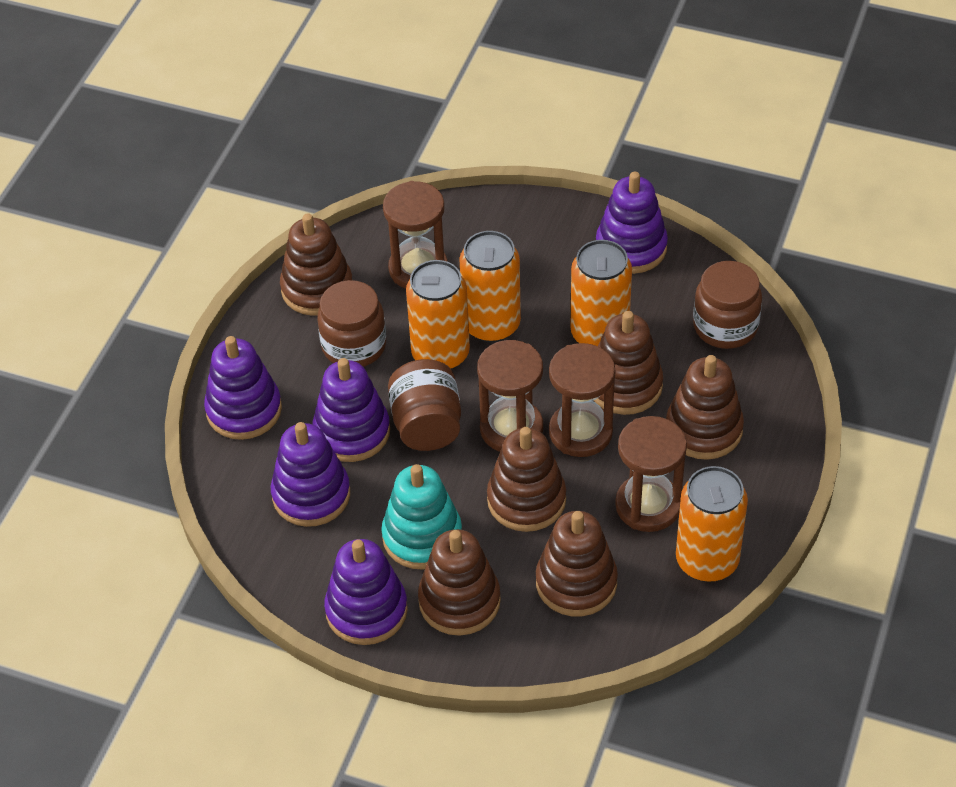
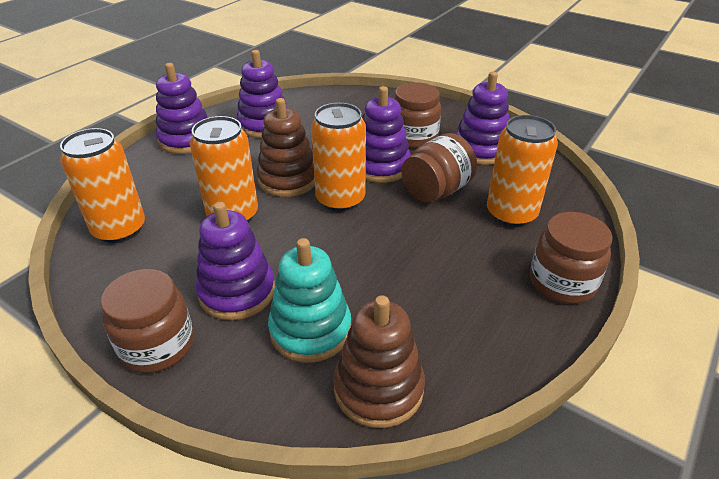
brown hourglass: 4 -> 0
brown jar: 3 -> 4
brown stacking toy: 6 -> 2

